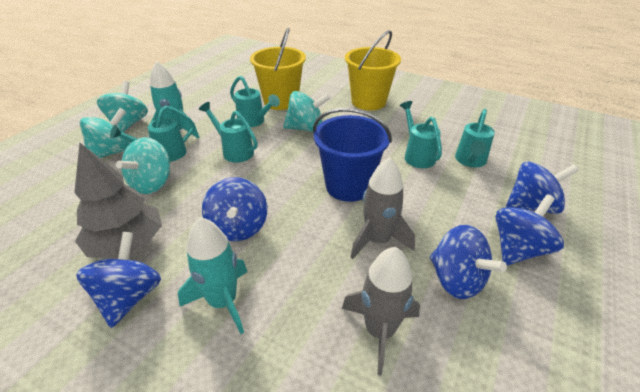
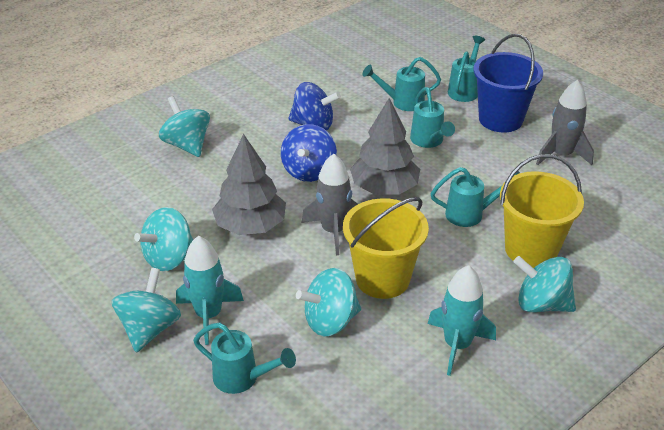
blue spinning top: 5 -> 2
grey tree: 1 -> 2
turquoise spinning top: 4 -> 5

